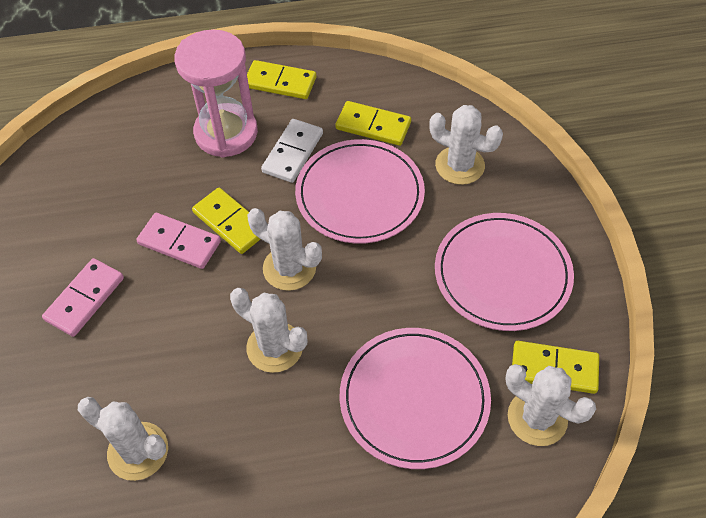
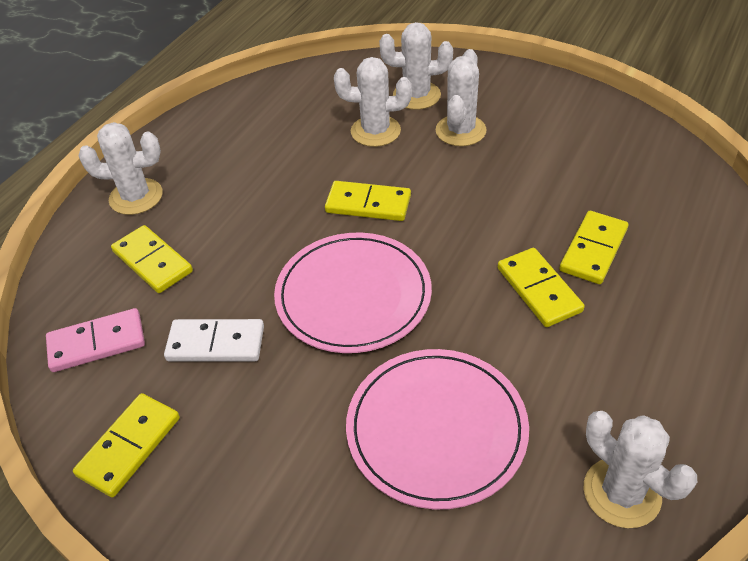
pink domino: 2 -> 1
pink hourglass: 1 -> 0
pink plate: 3 -> 2
yellow domino: 4 -> 5

